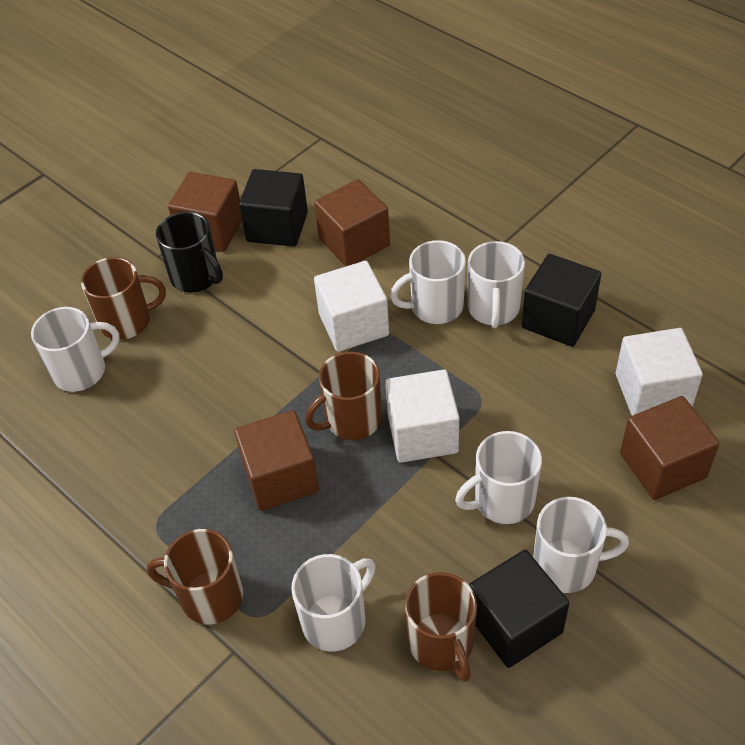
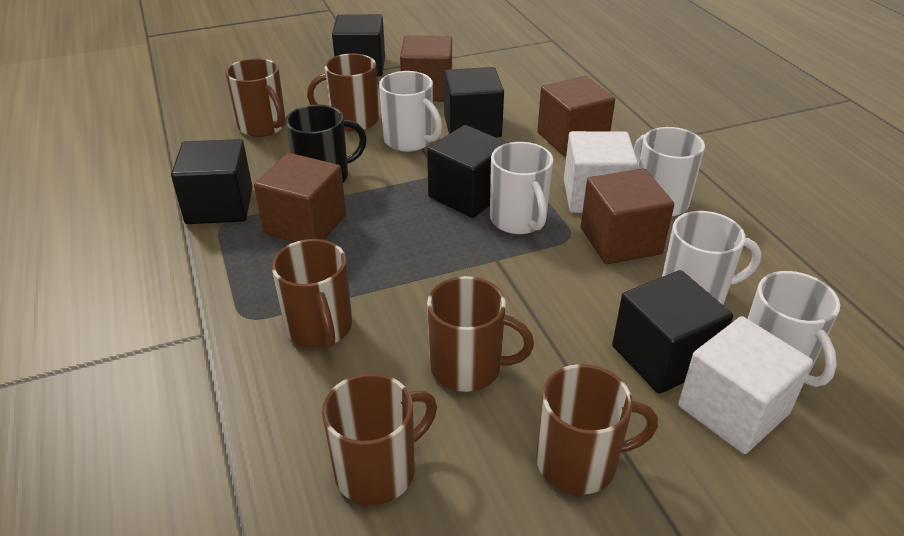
black cube: 3 -> 5
brown mug: 4 -> 6
white cube: 3 -> 2
white mug: 6 -> 5

